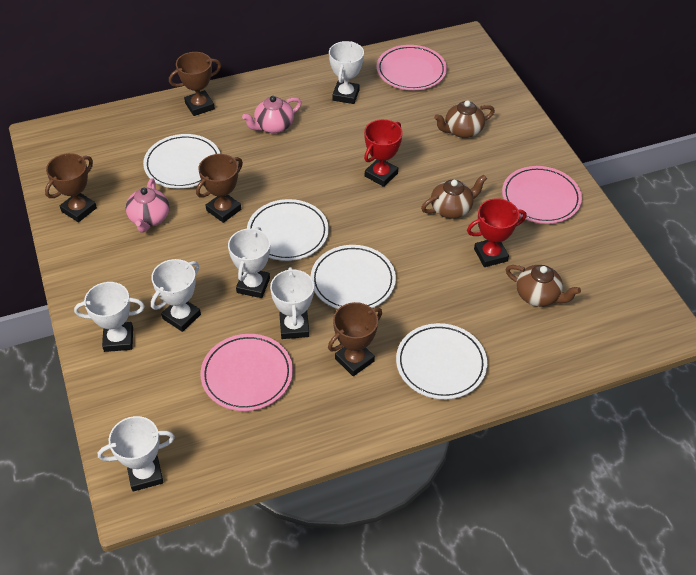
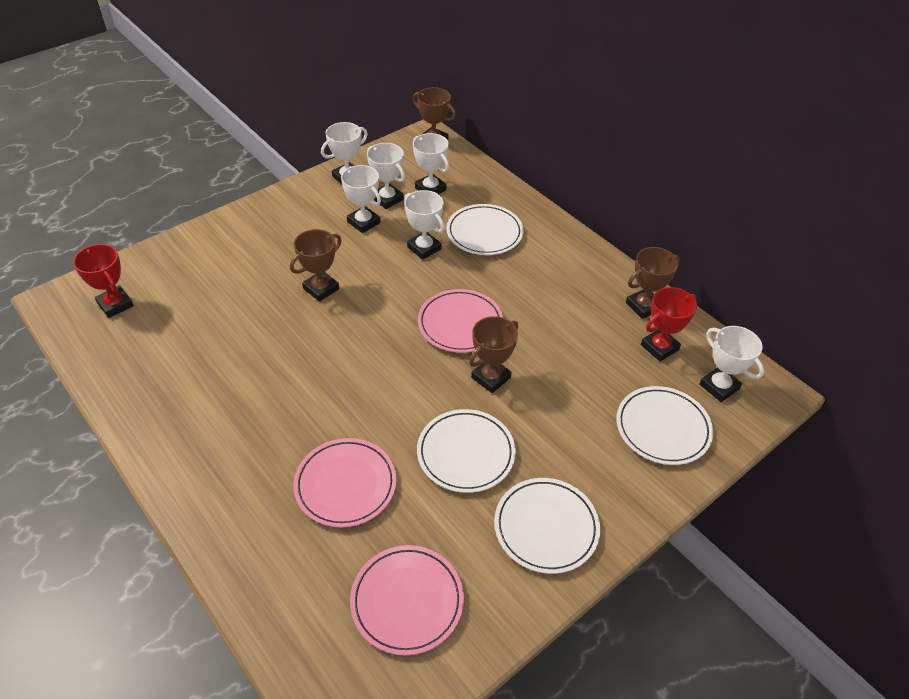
brown teapot: 3 -> 0
pink teapot: 2 -> 0

